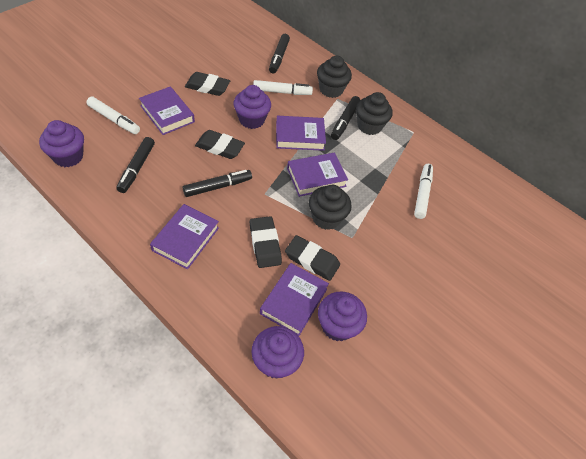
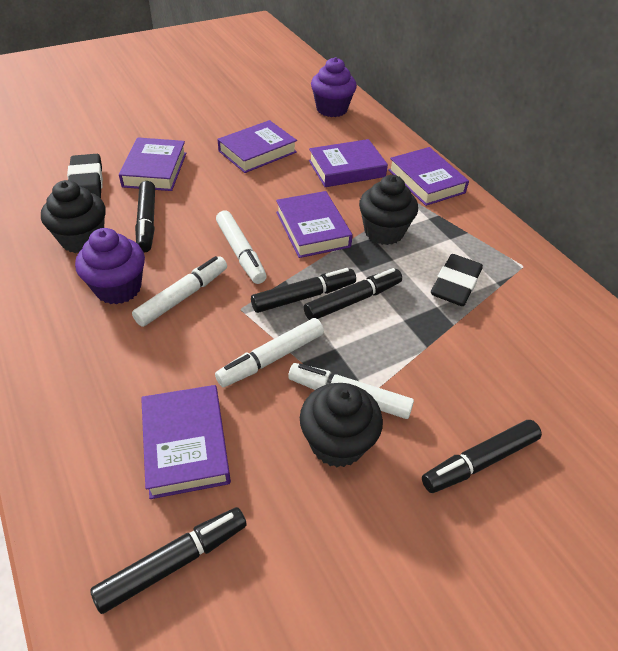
black eraser: 4 -> 2
black marker: 4 -> 5
purple book: 5 -> 6
purple cupcake: 4 -> 2
white marker: 3 -> 4

